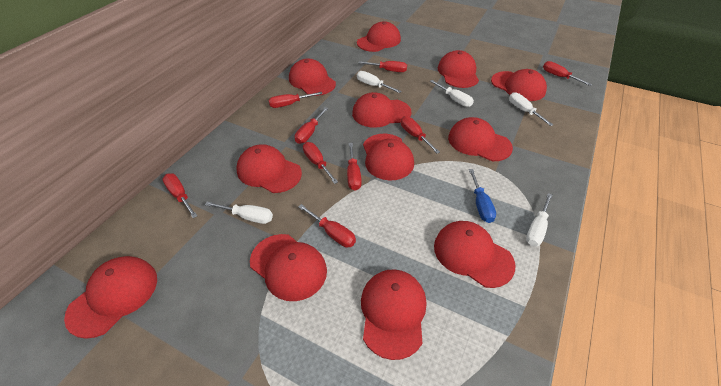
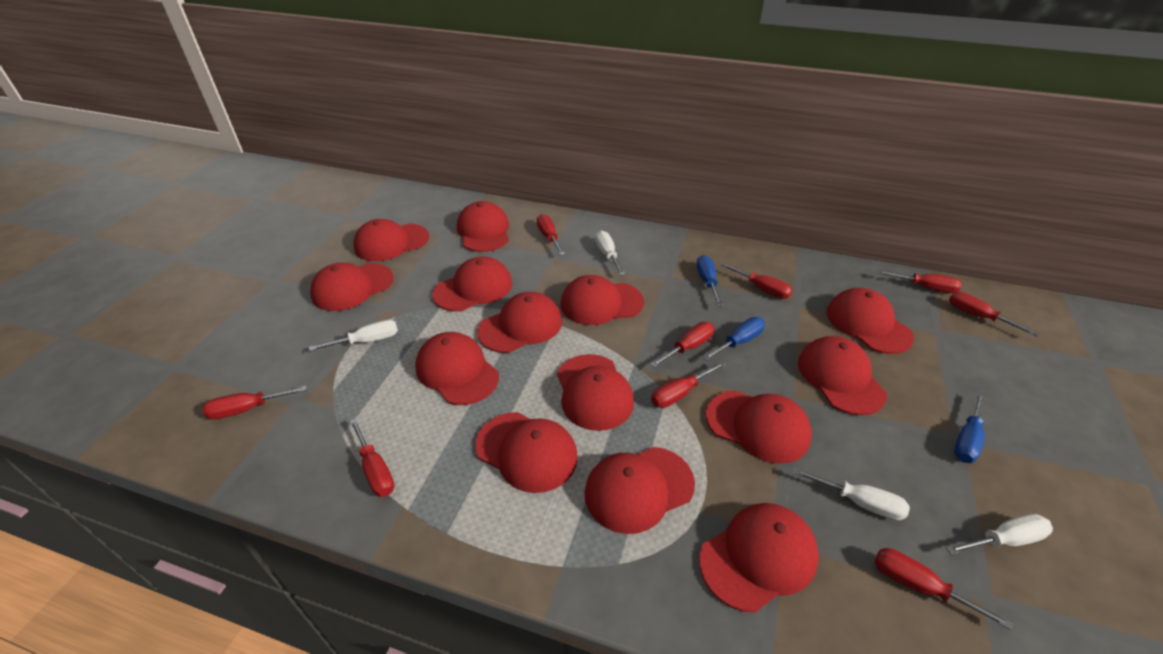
blue screwdriver: 1 -> 3
red cap: 12 -> 14
white screwdriver: 5 -> 4

